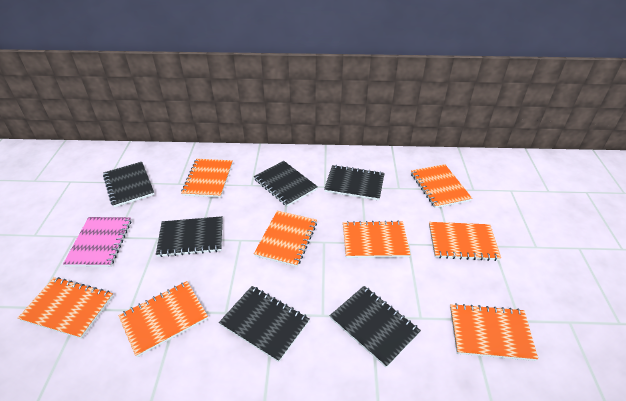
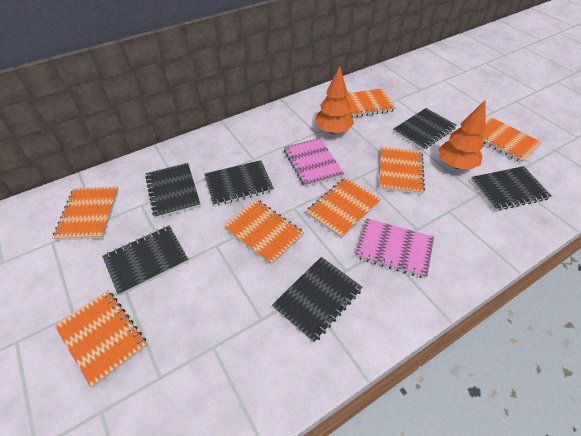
orange notebook: 8 -> 7
orange tree: 0 -> 2
pink notebook: 1 -> 2

